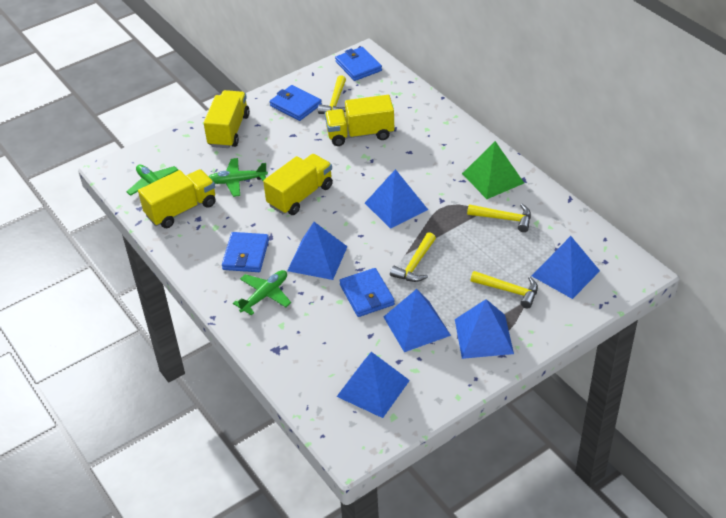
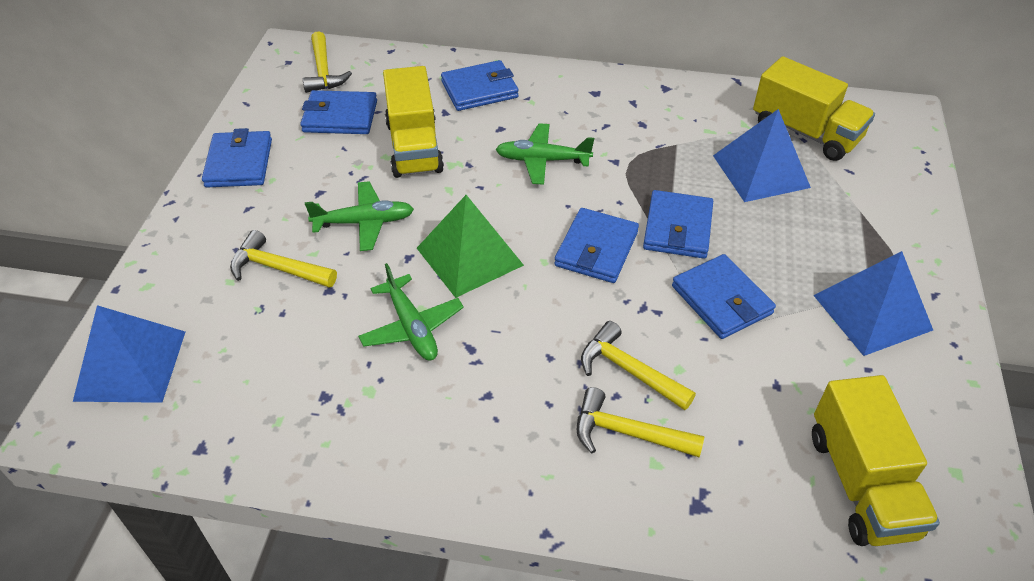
blue pyramid: 6 -> 3
blue wallet: 4 -> 6
yellow truck: 4 -> 3

